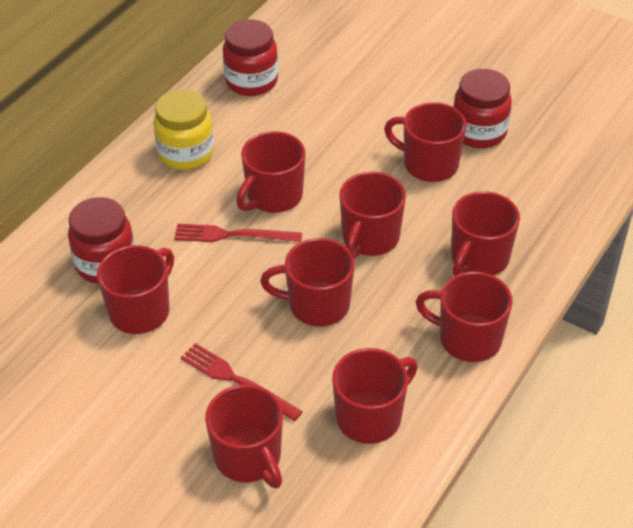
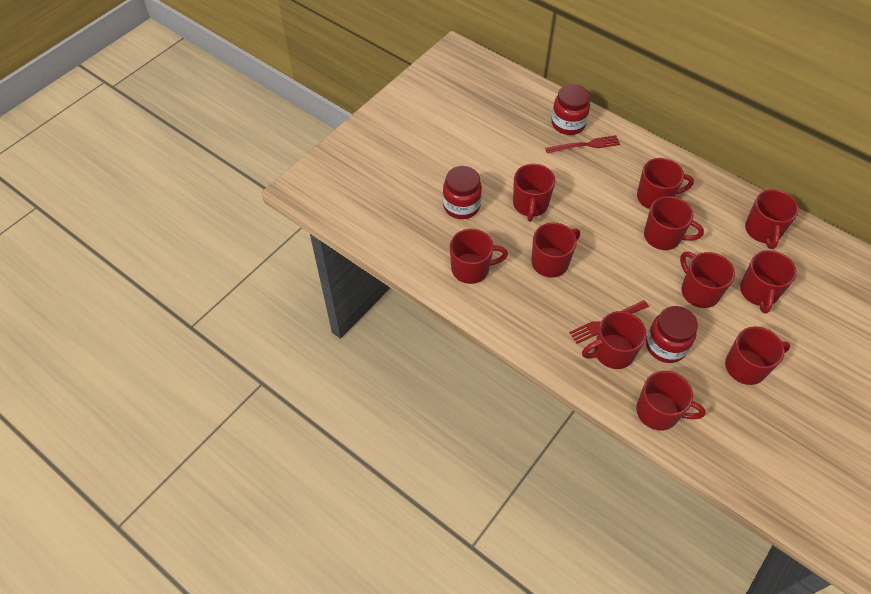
red mug: 9 -> 11
yellow jar: 1 -> 0

